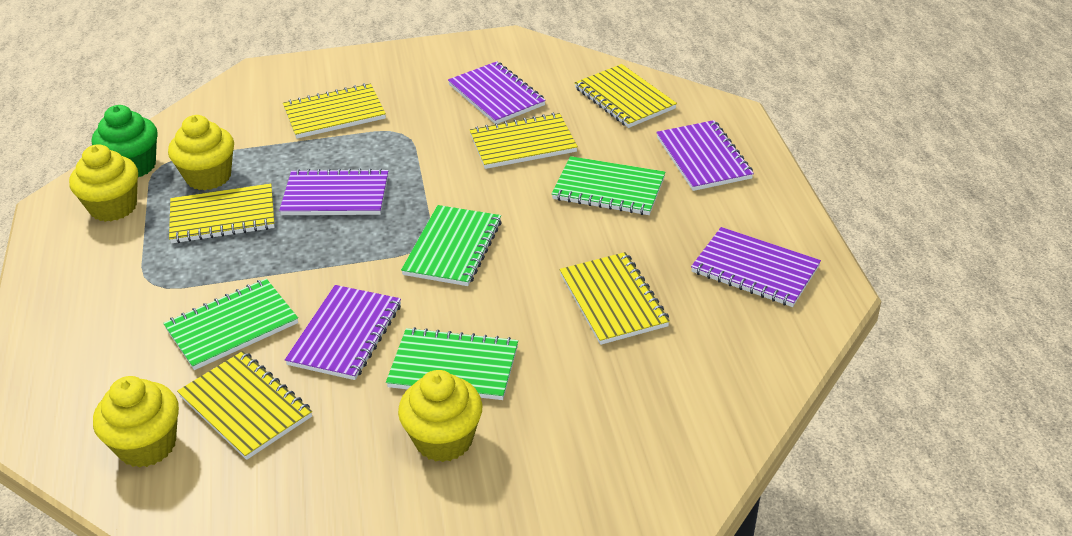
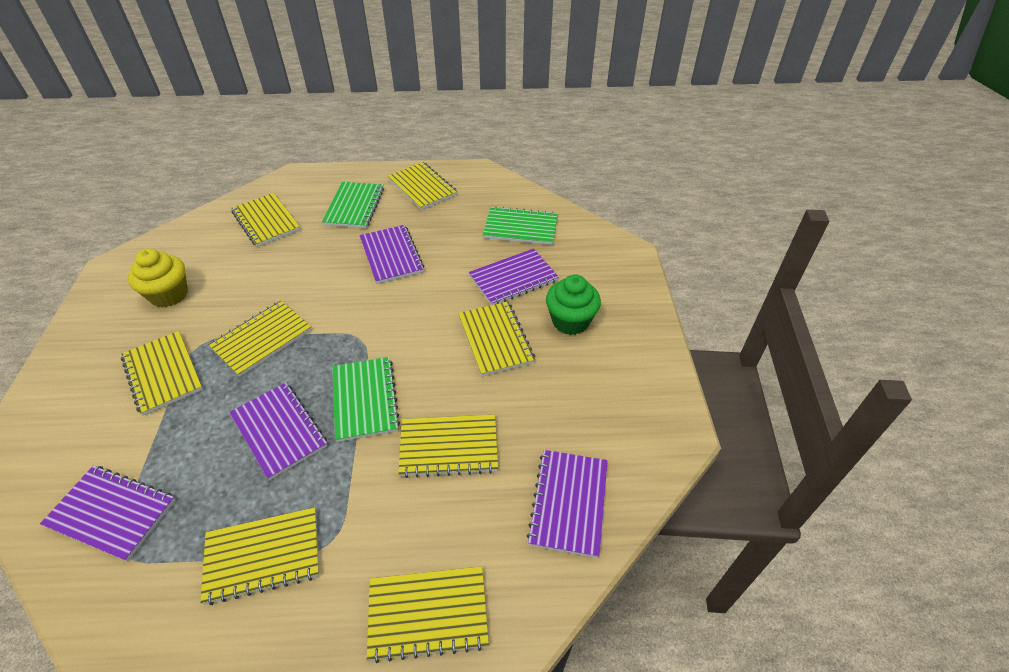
green notebook: 4 -> 3
yellow cupcake: 4 -> 1
yellow notebook: 6 -> 8

